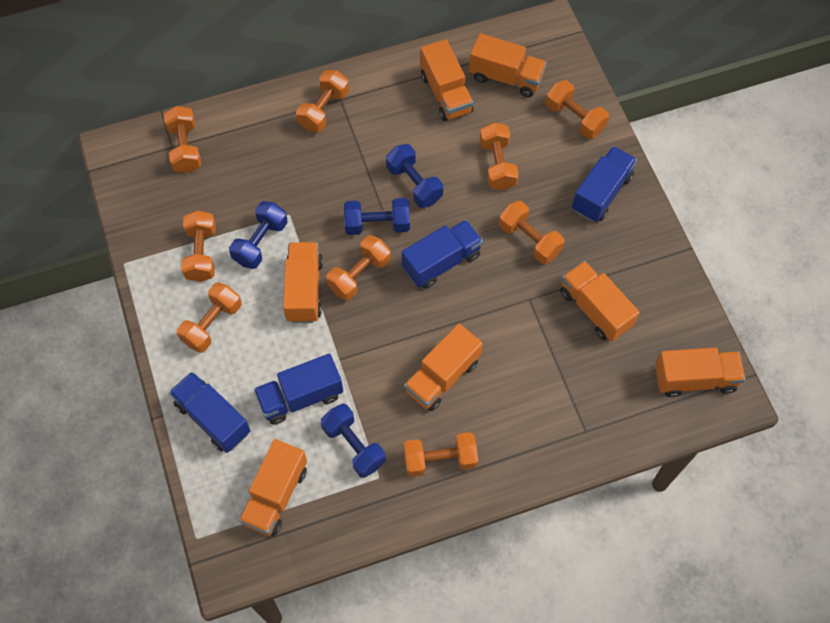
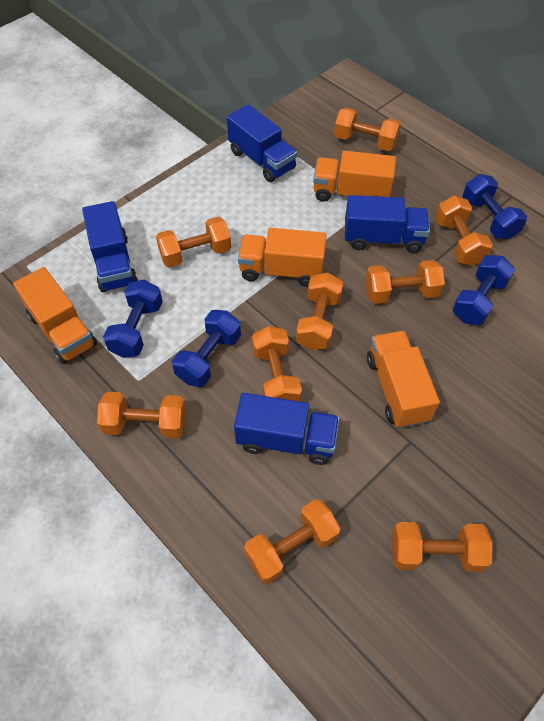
orange truck: 7 -> 4

